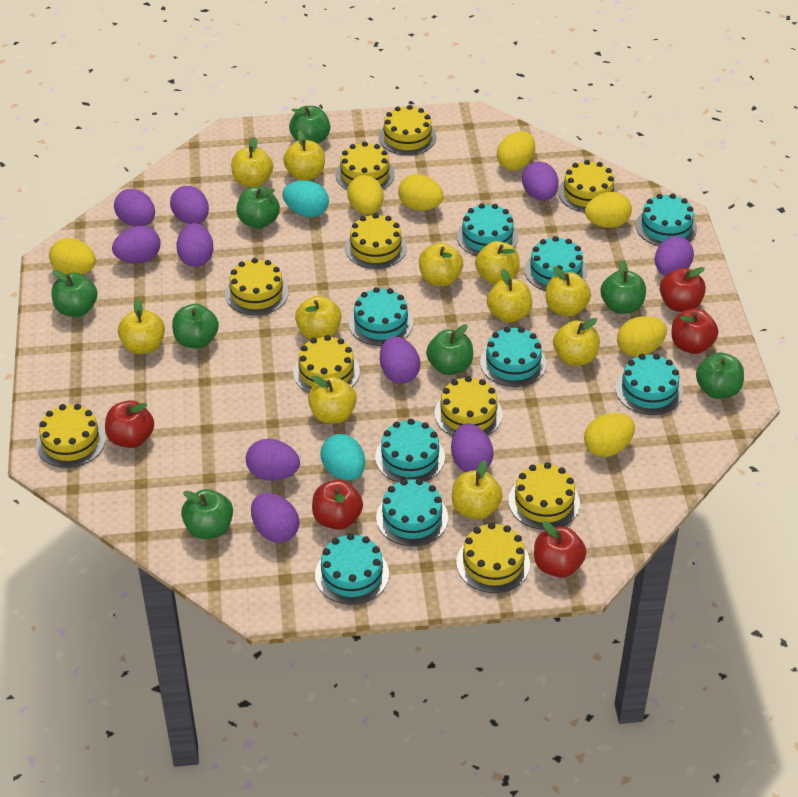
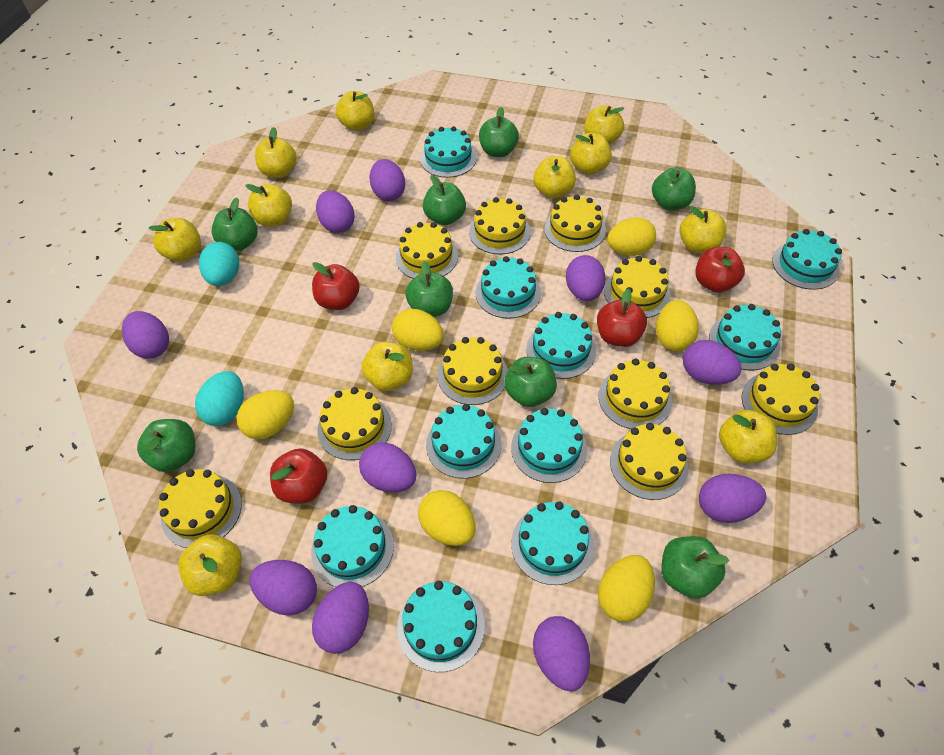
red apple: 5 -> 4
turquoise cake: 9 -> 10
yellow egg: 7 -> 6

